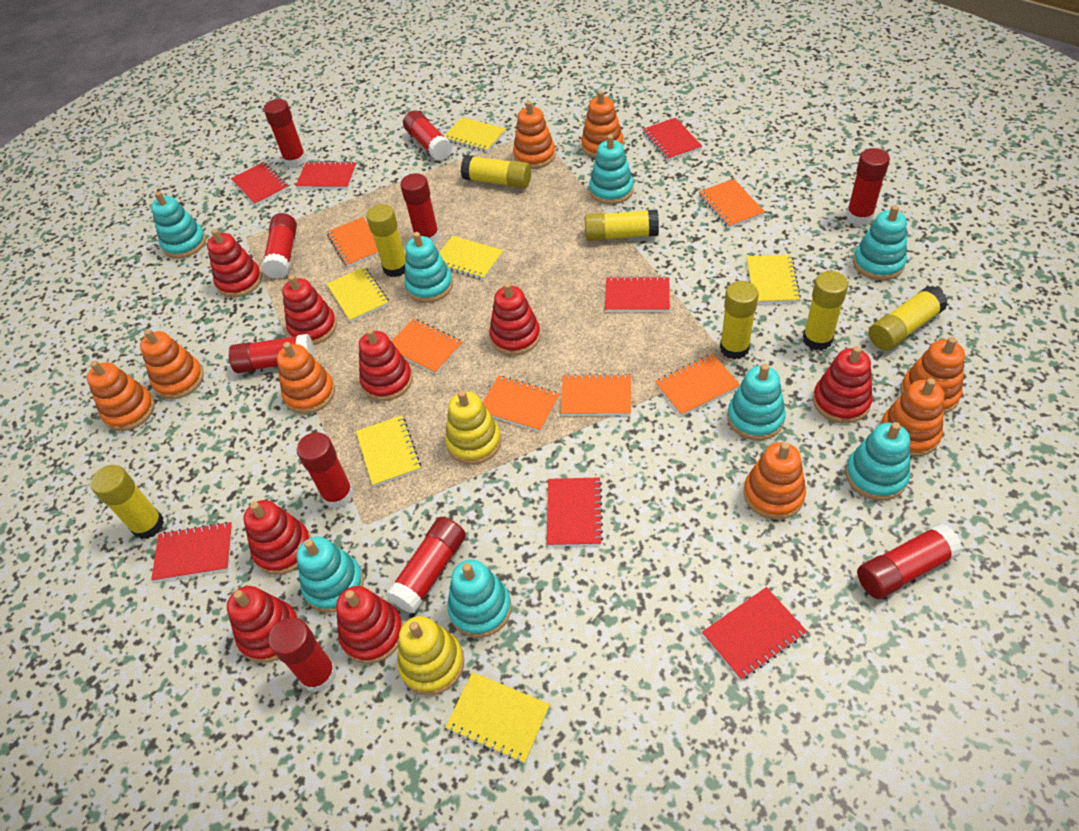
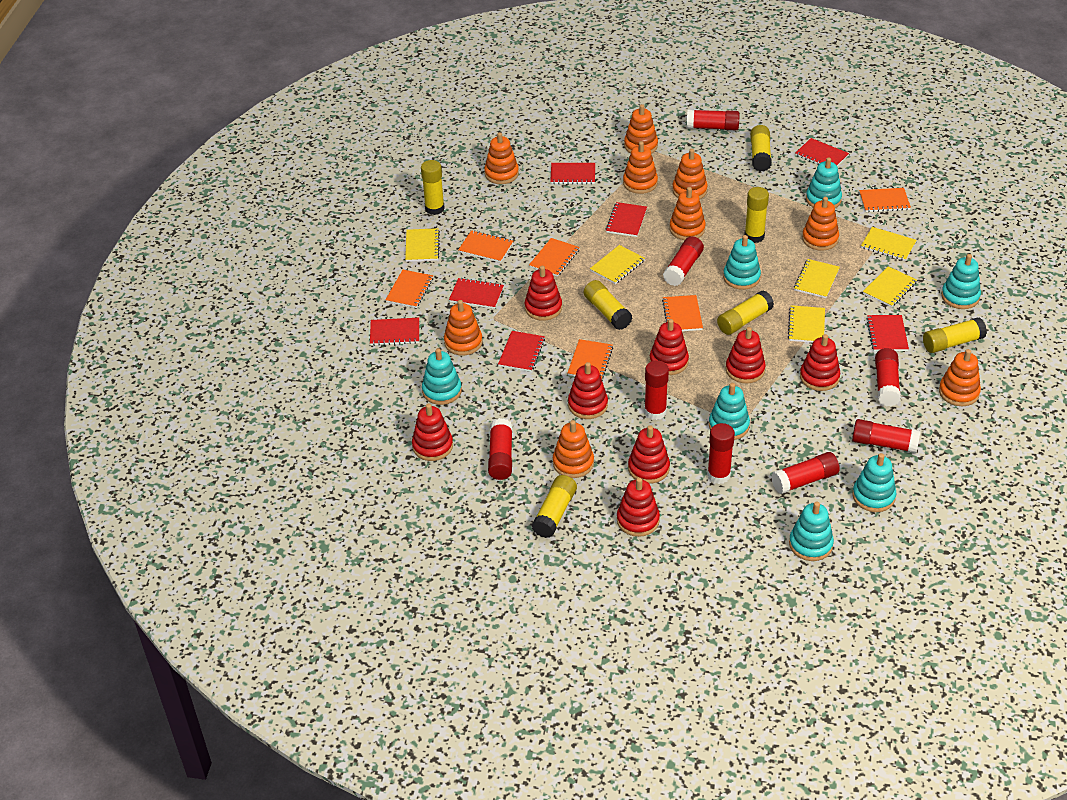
orange stacking toy: 8 -> 9
red glue stick: 10 -> 8
turquoise stacking toy: 8 -> 7
yellow stacking toy: 2 -> 0

